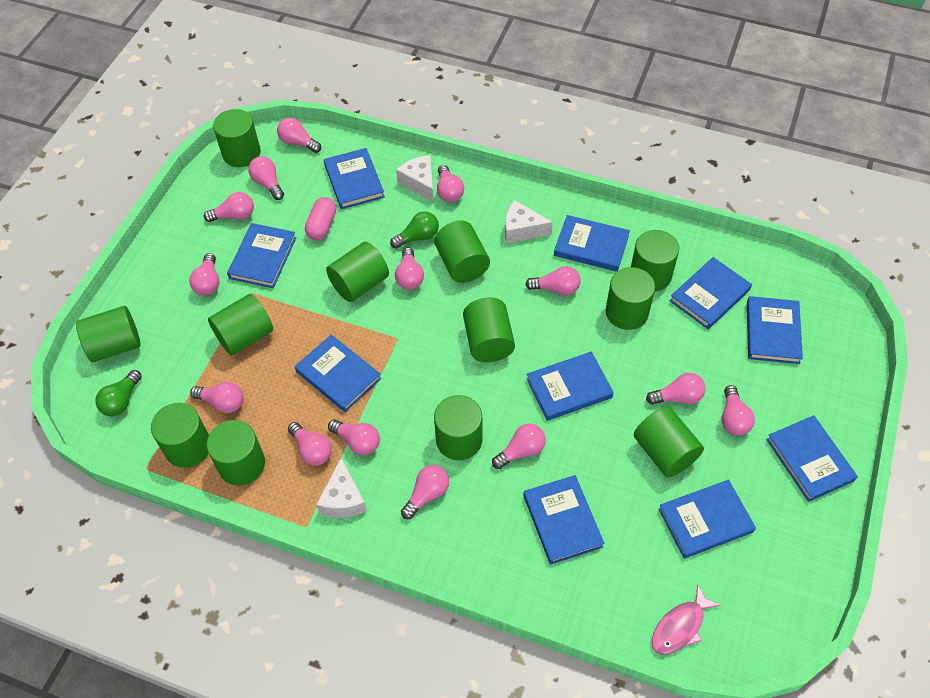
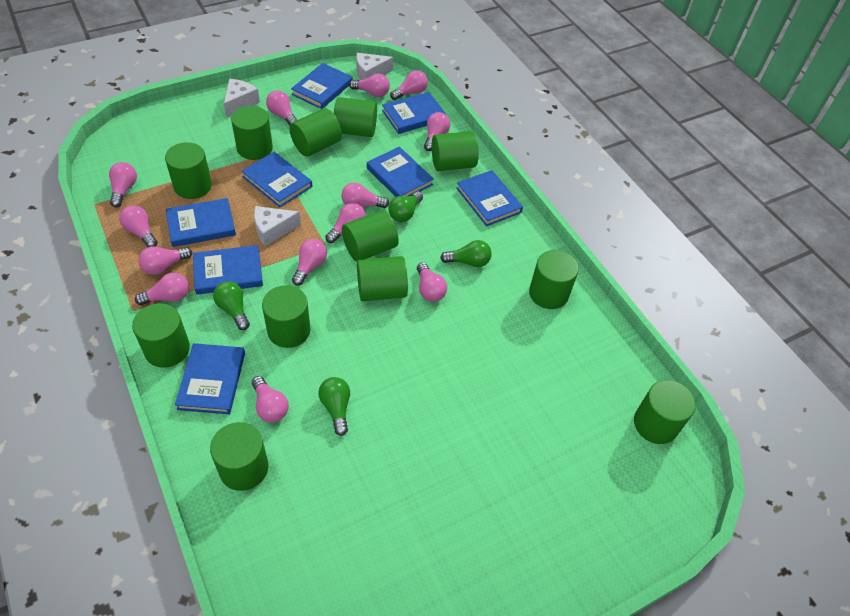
blue book: 10 -> 8
green light bulb: 2 -> 4
pink capsule: 1 -> 0
pink fish: 1 -> 0
pink light bulb: 14 -> 13

